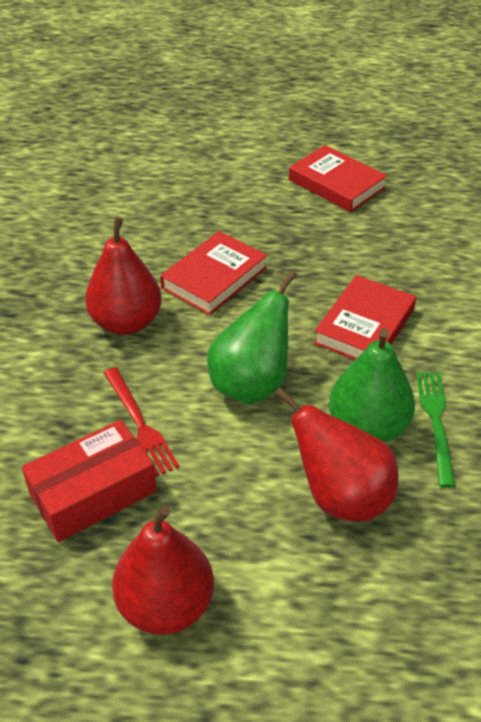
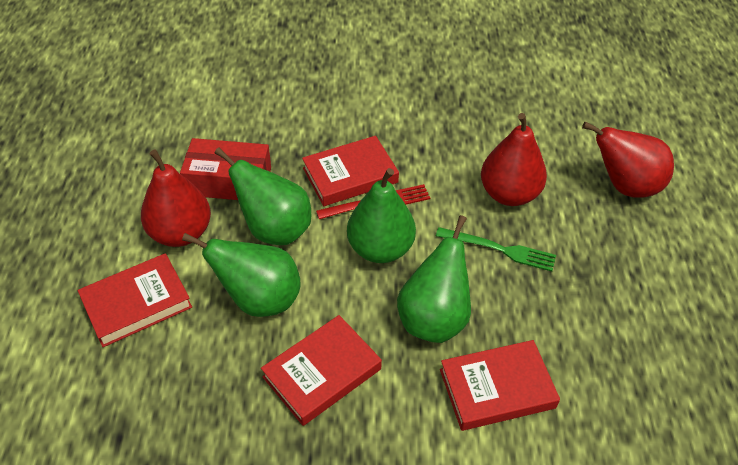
green pear: 2 -> 4
red book: 3 -> 4

